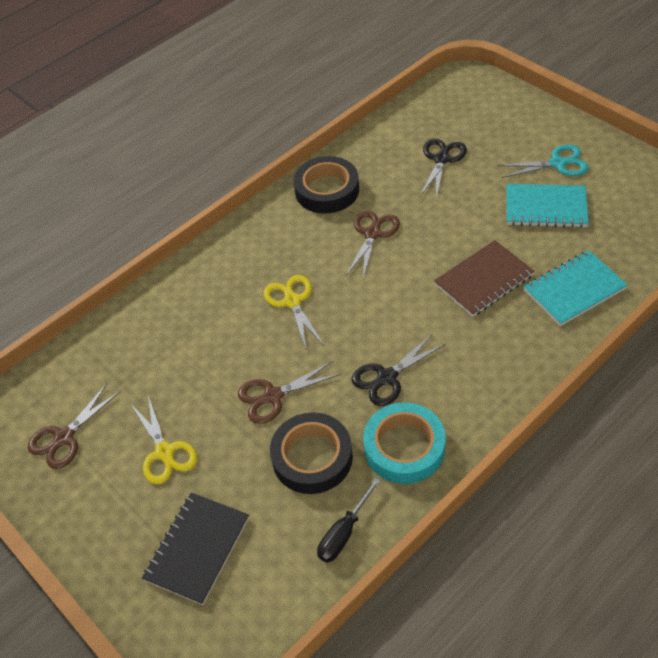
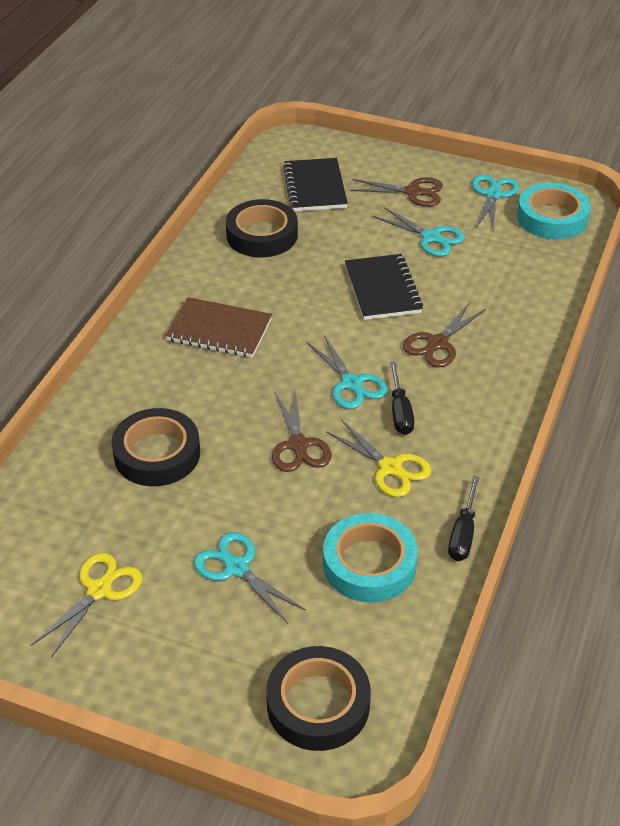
black notebook: 1 -> 2
black scissors: 2 -> 0
black screwdriver: 1 -> 2
black tape: 2 -> 3
turquoise notebook: 2 -> 0
turquoise scissors: 1 -> 4
turquoise tape: 1 -> 2

